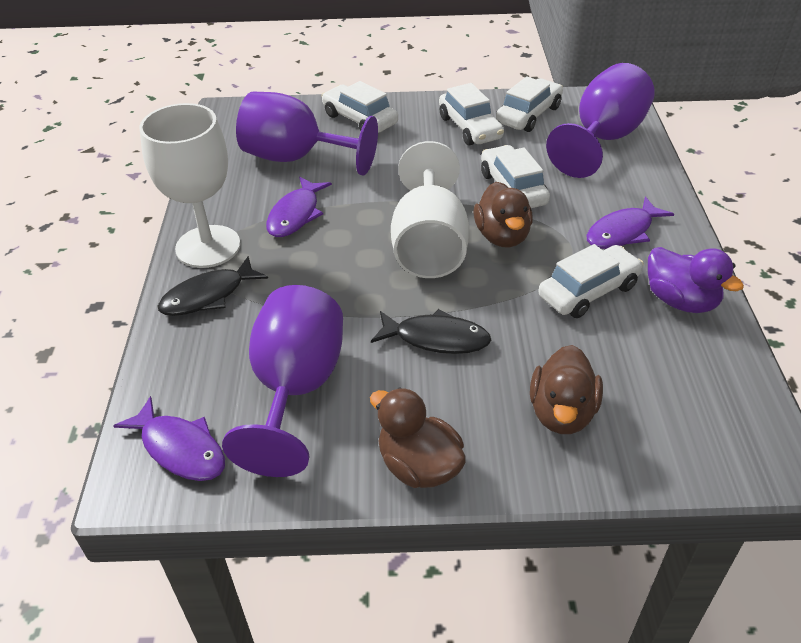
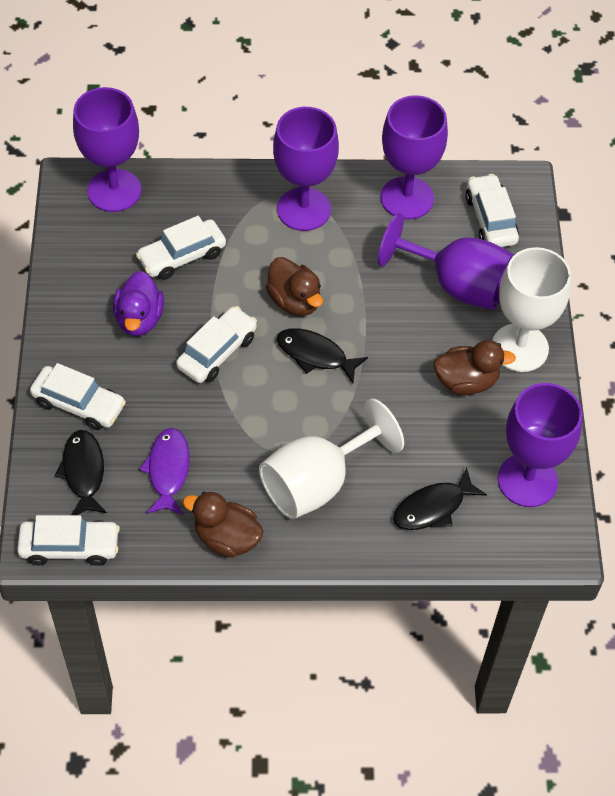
black fish: 2 -> 3
purple fish: 3 -> 1
purple goblet: 3 -> 5

